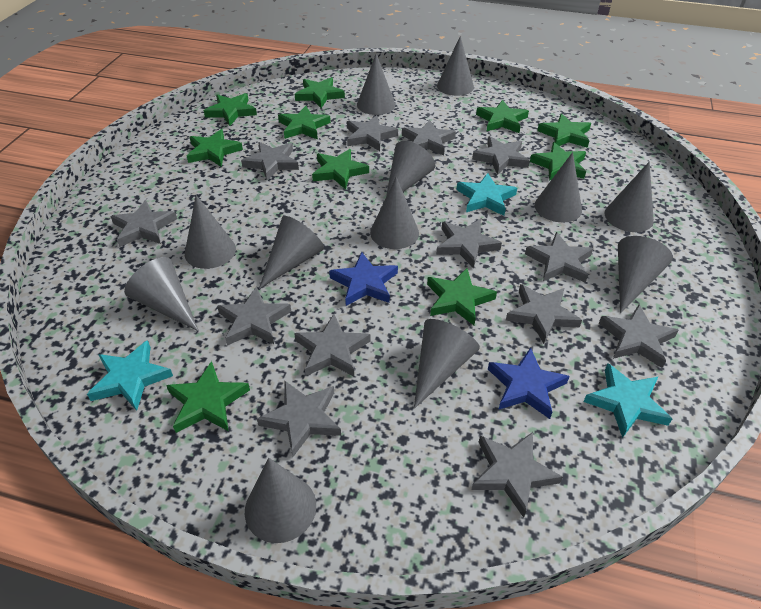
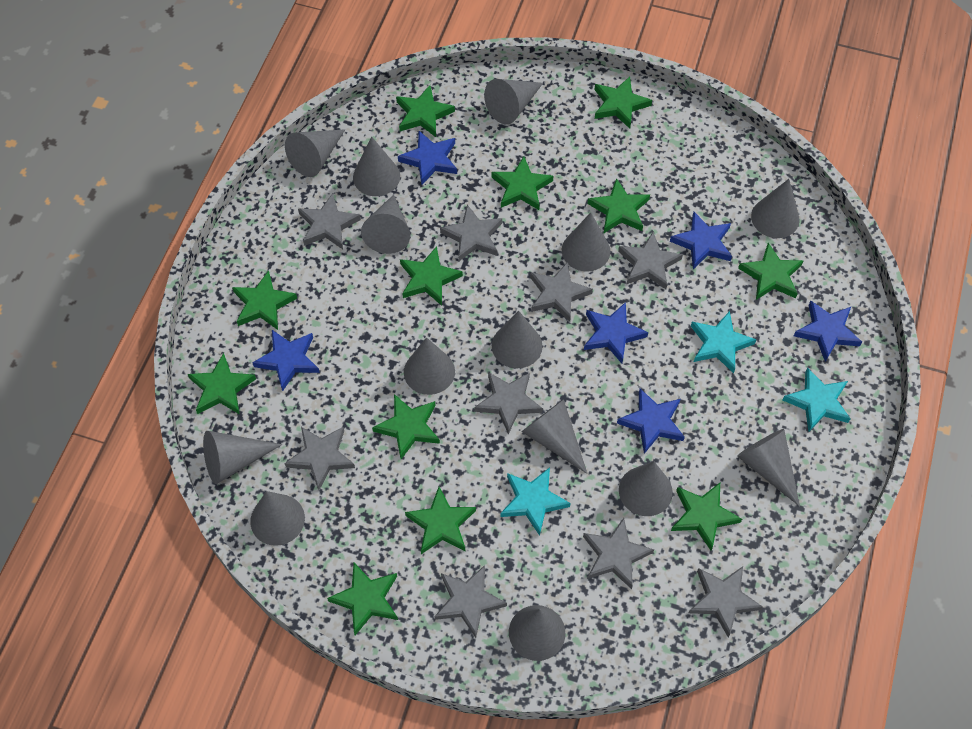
blue star: 2 -> 6
green star: 10 -> 12
grey cone: 12 -> 14
grey star: 13 -> 9

